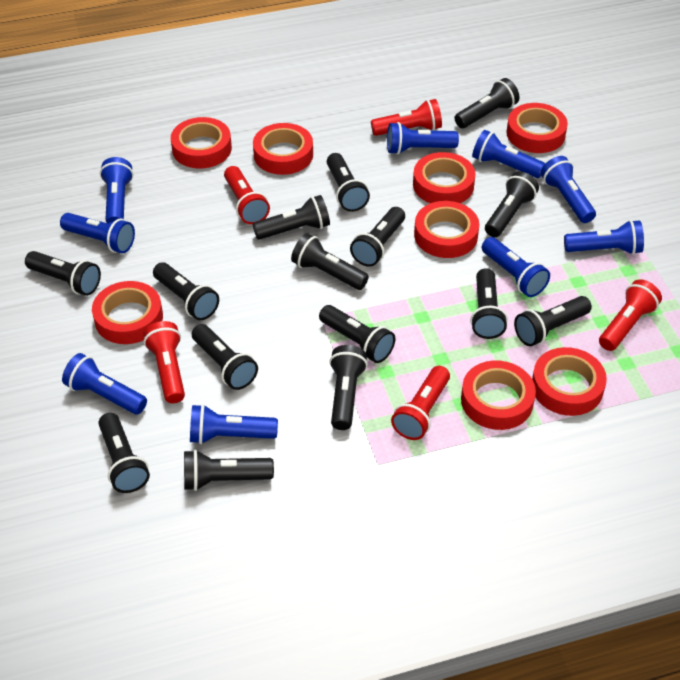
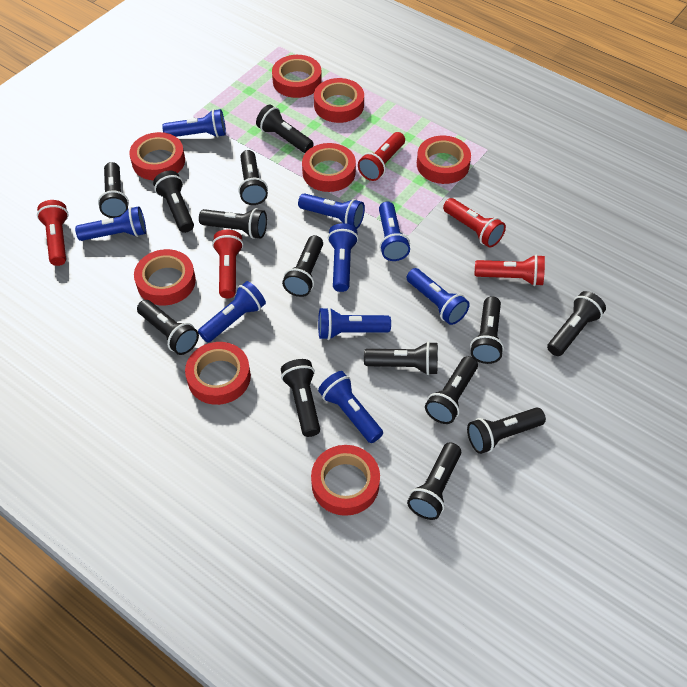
black flashlight: 15 -> 14

